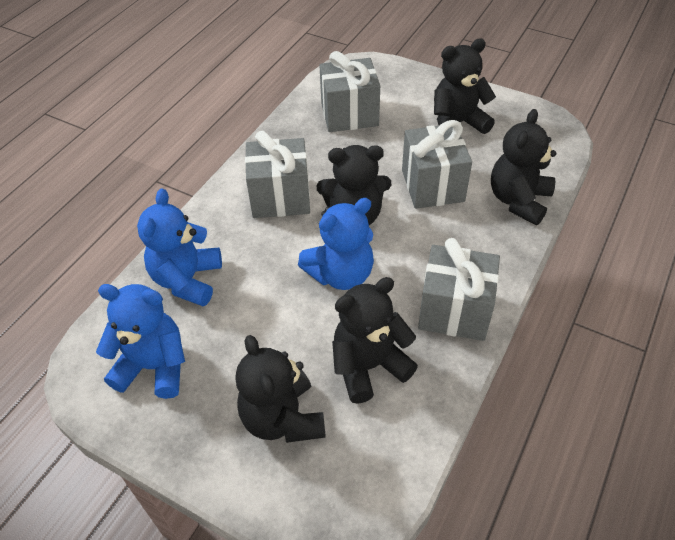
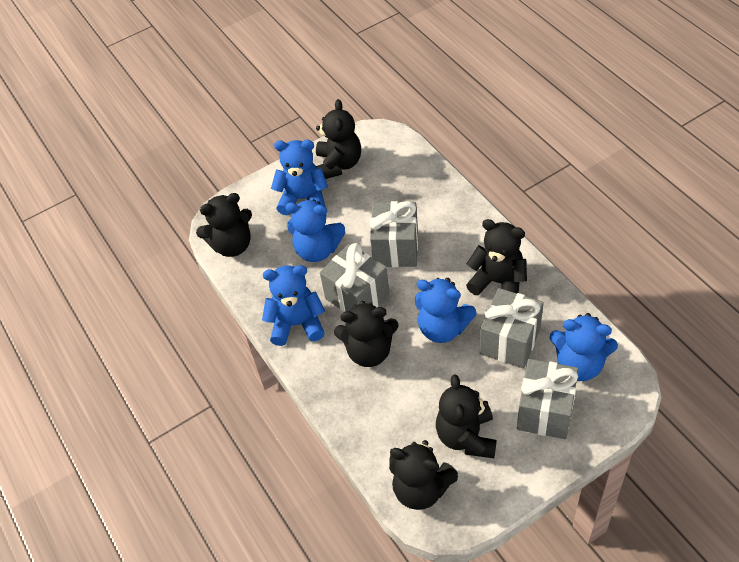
black teddy bear: 5 -> 6
blue teddy bear: 3 -> 5

